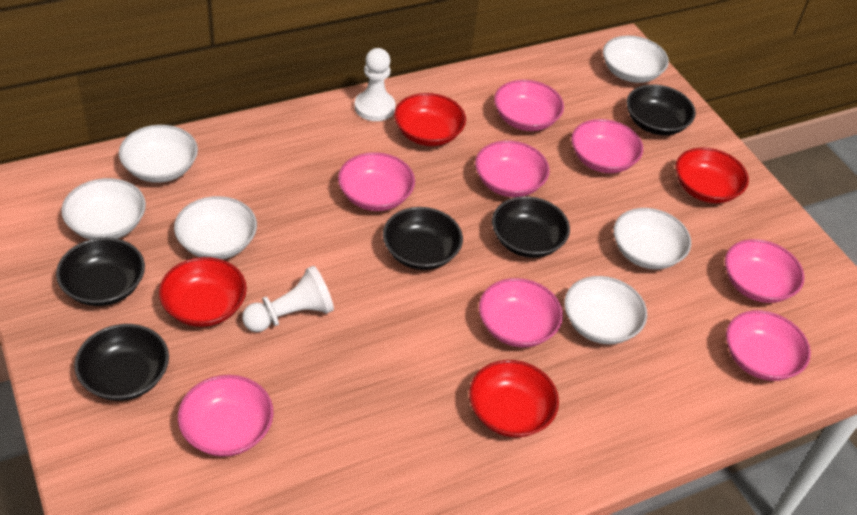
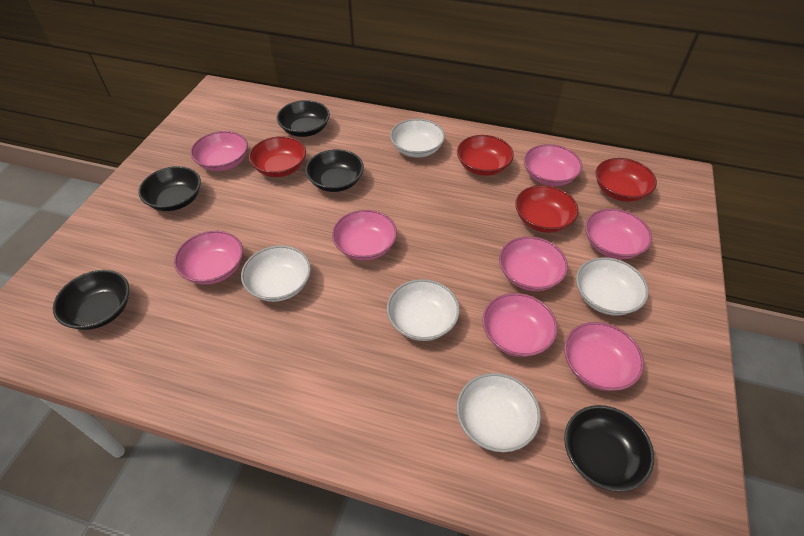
white bowl: 6 -> 5
white pawn: 2 -> 0

